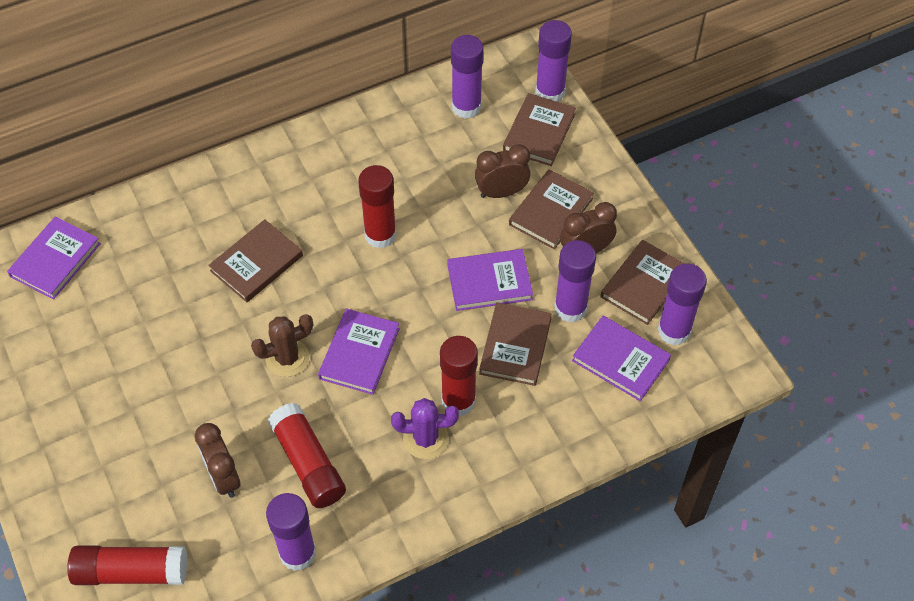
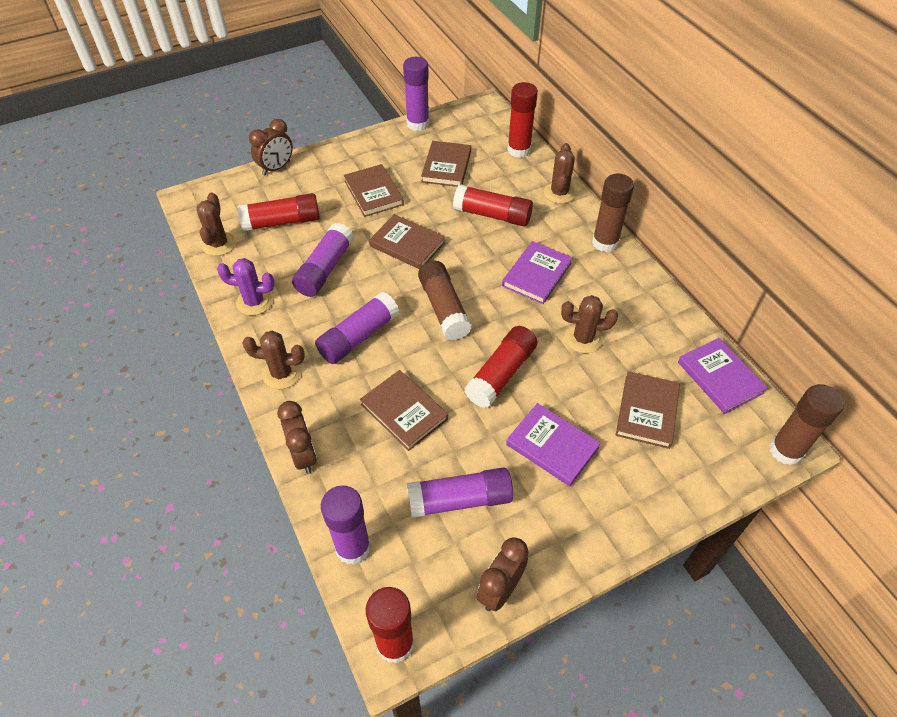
brown cactus: 1 -> 4
brown glue stick: 0 -> 3
purple book: 4 -> 3
red glue stick: 4 -> 5

